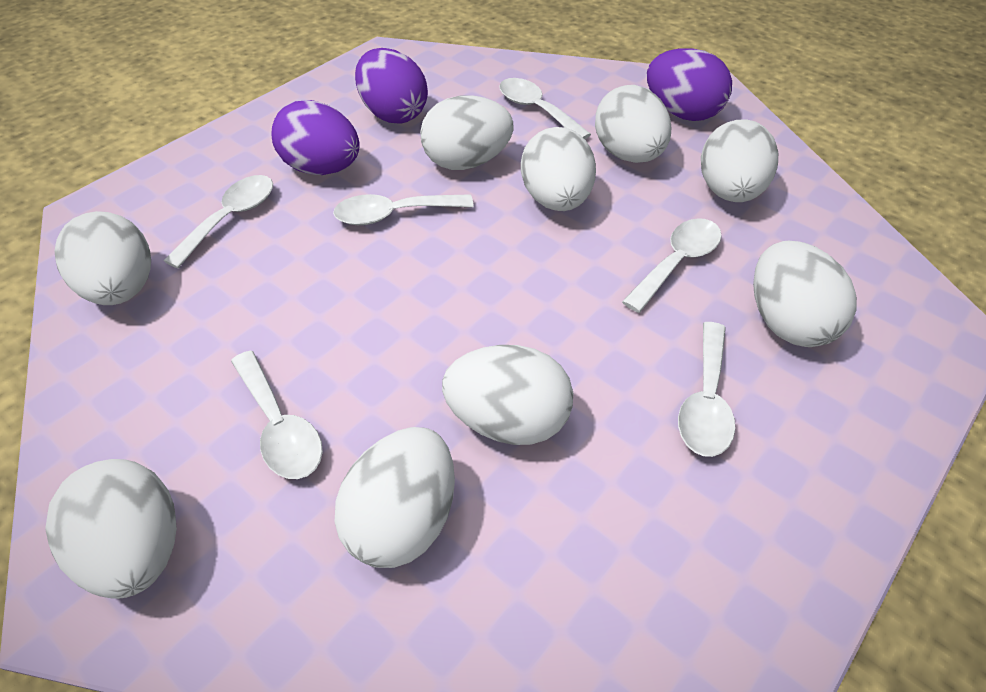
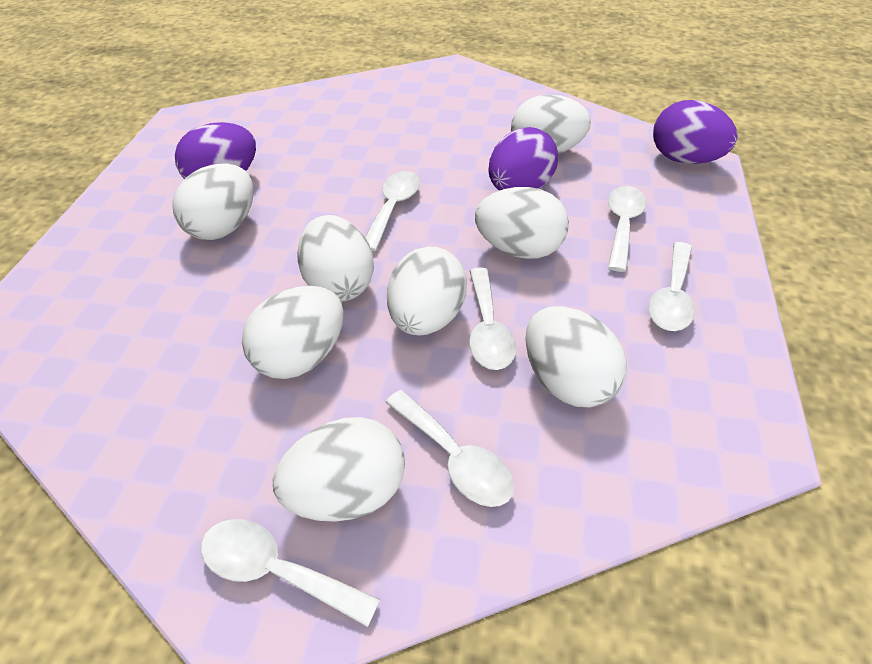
white egg: 9 -> 8

